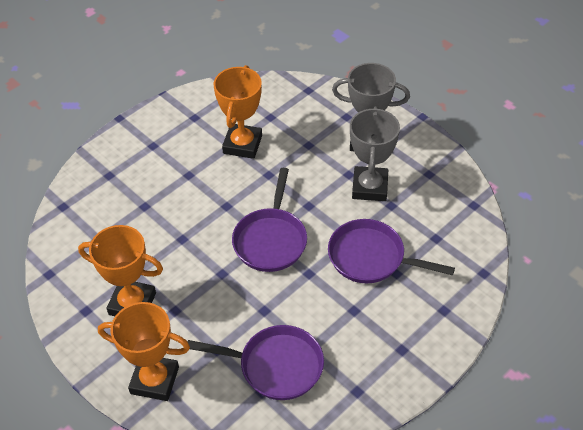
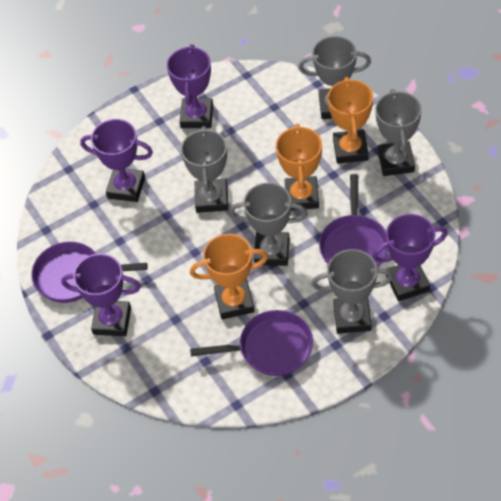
grey trophy: 2 -> 5
purple trophy: 0 -> 4

